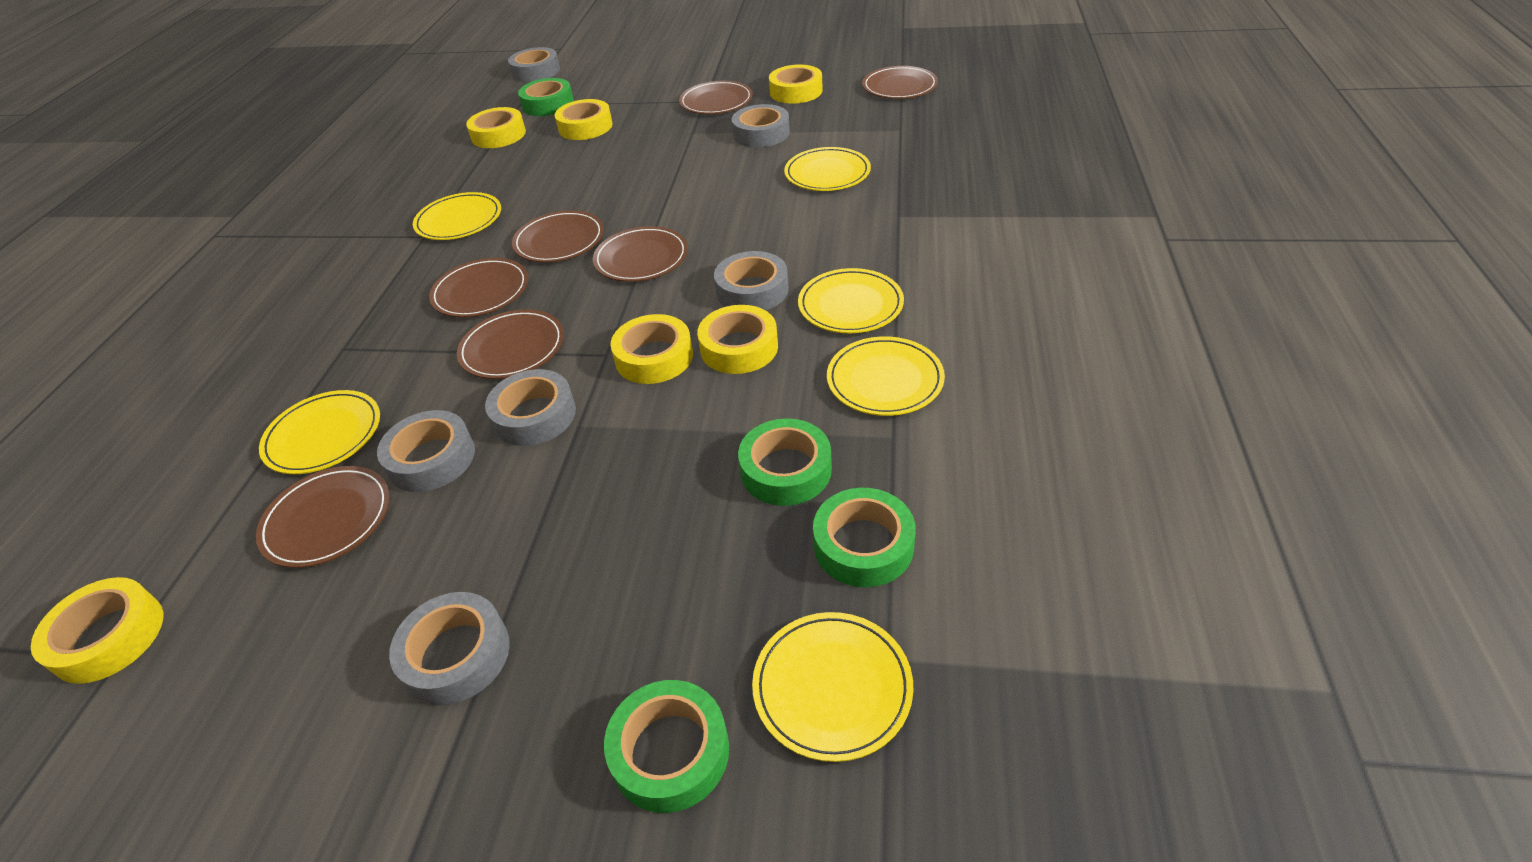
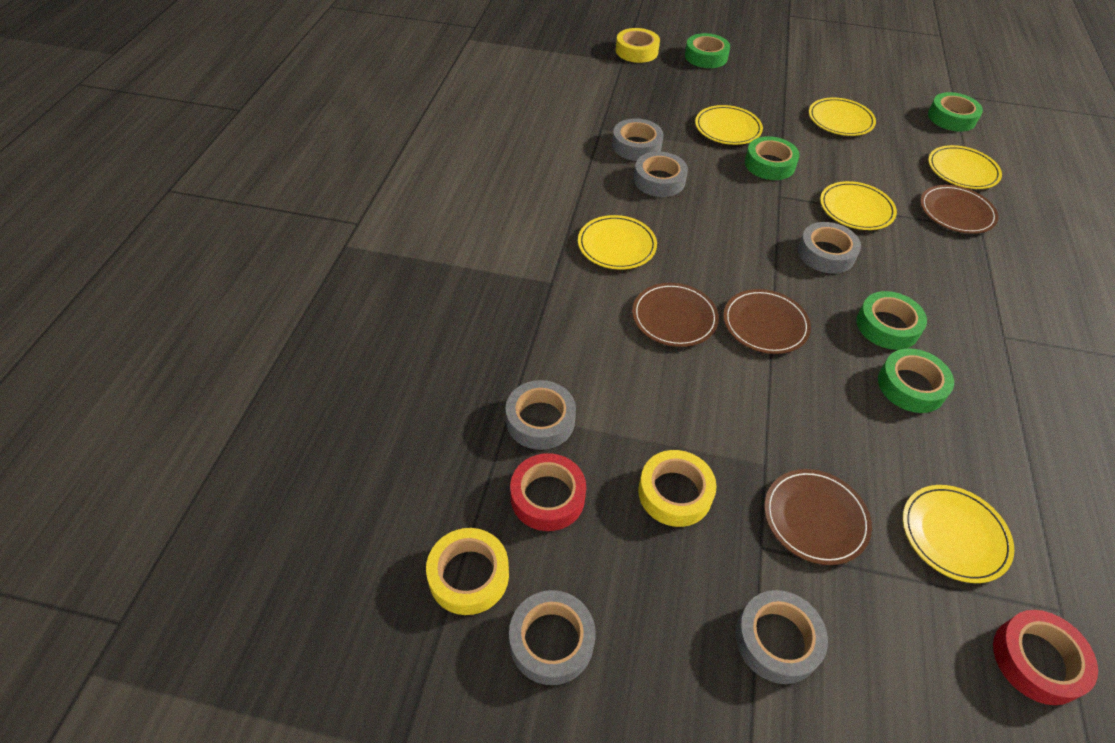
brown plate: 7 -> 4
green tape: 4 -> 5
red tape: 0 -> 2
yellow tape: 6 -> 3

